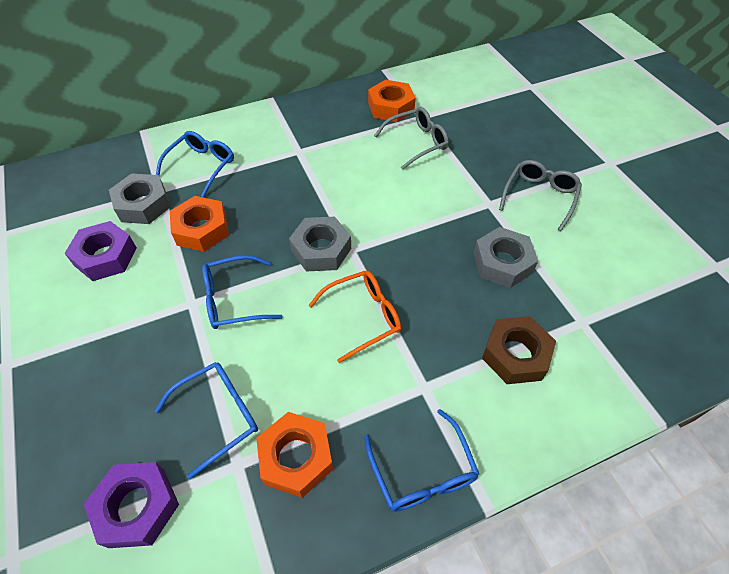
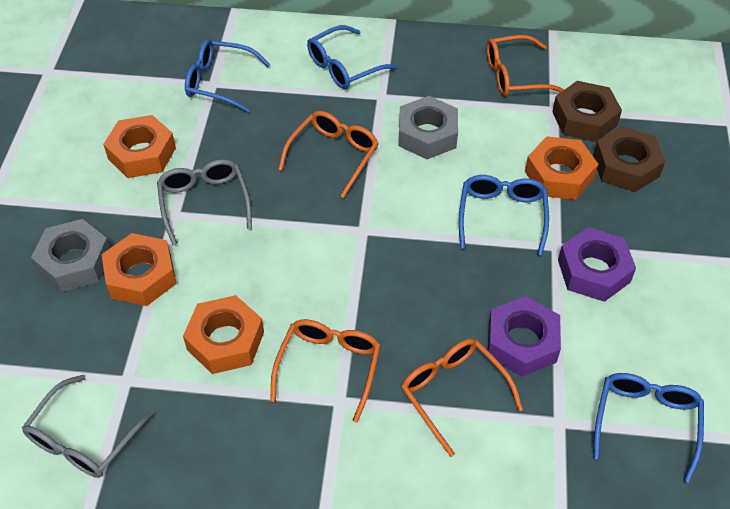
brown nut: 1 -> 2
grey nut: 3 -> 2
orange glasses: 1 -> 4
orange nut: 3 -> 4

